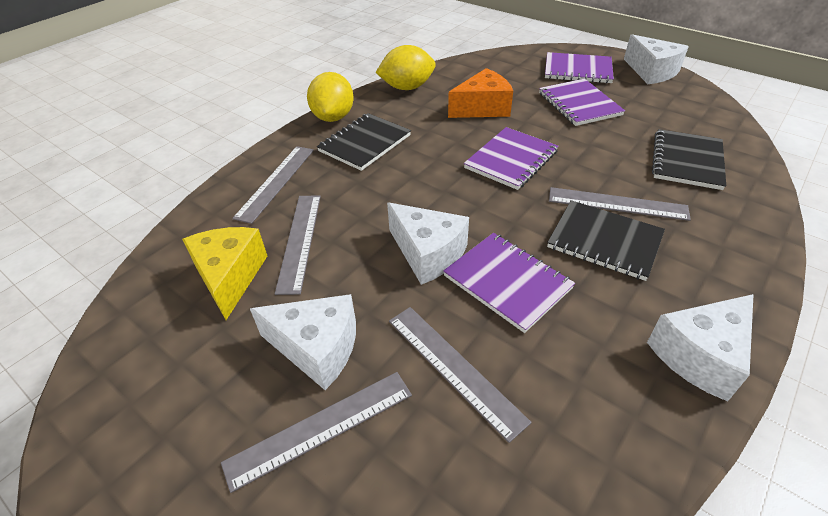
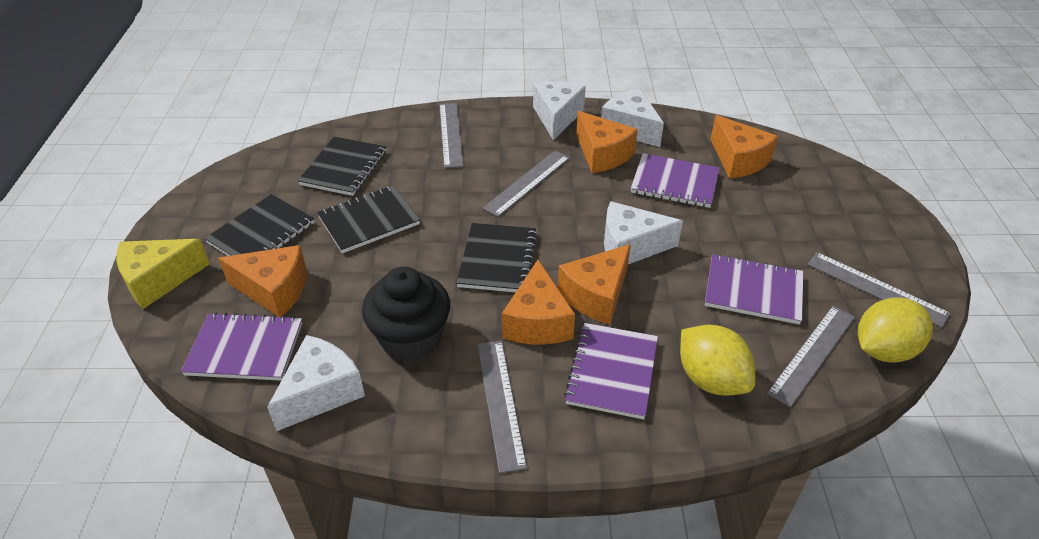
black cupcake: 0 -> 1
black notebook: 3 -> 4
orange cheese: 1 -> 5

